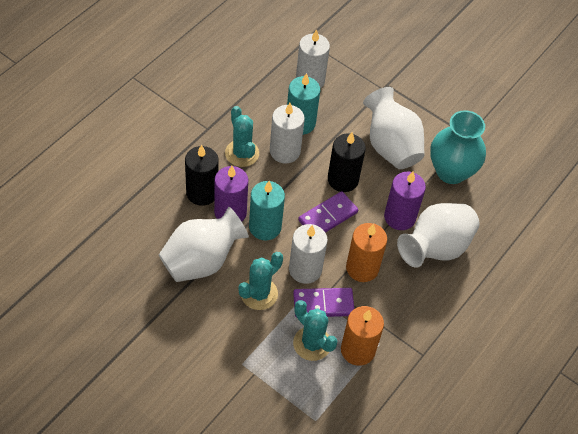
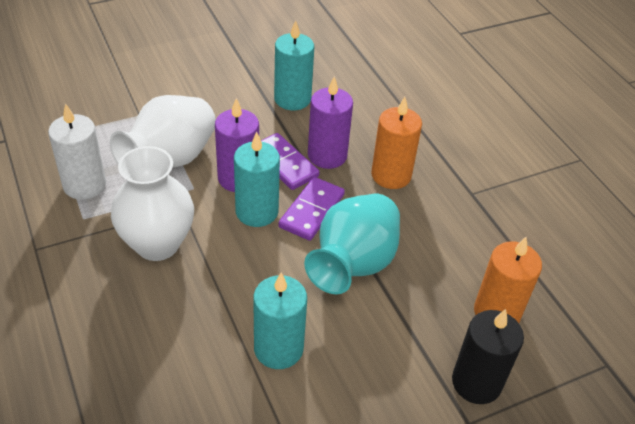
black candle: 2 -> 1
turquoise cactus: 3 -> 0
turquoise candle: 2 -> 3
white candle: 3 -> 1
white vase: 3 -> 2

